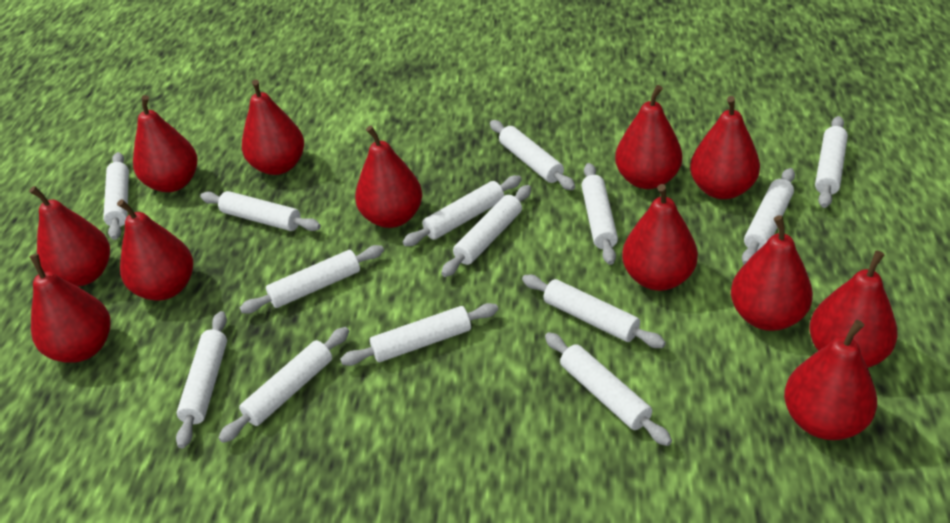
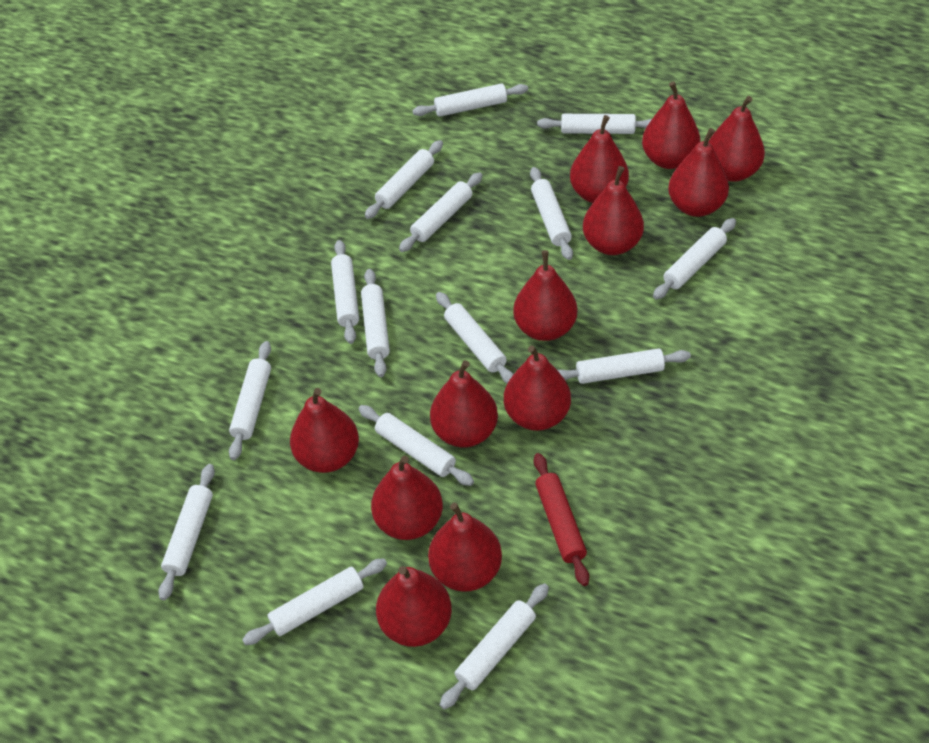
red rolling pin: 0 -> 1
white rolling pin: 14 -> 15

